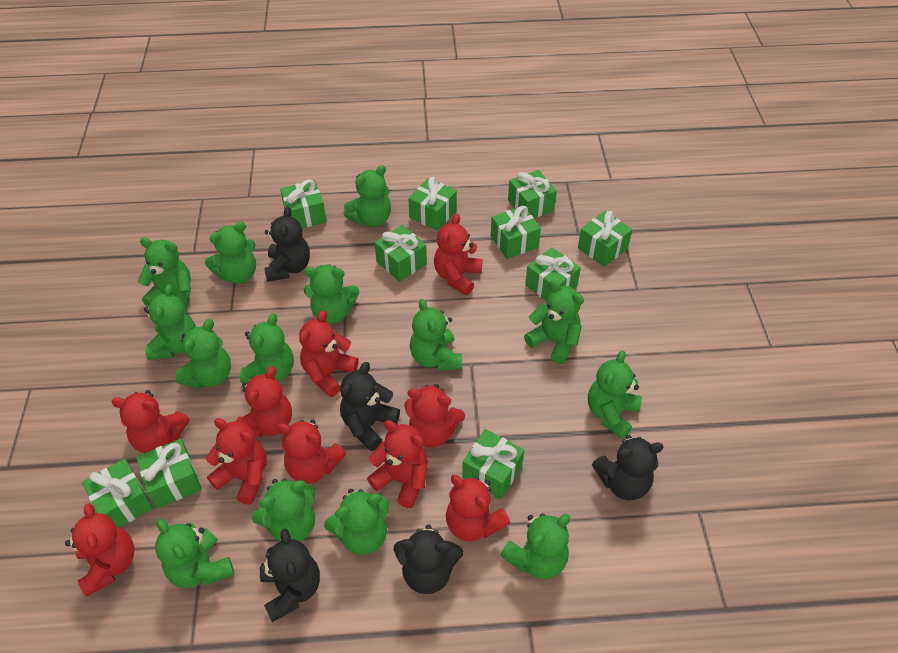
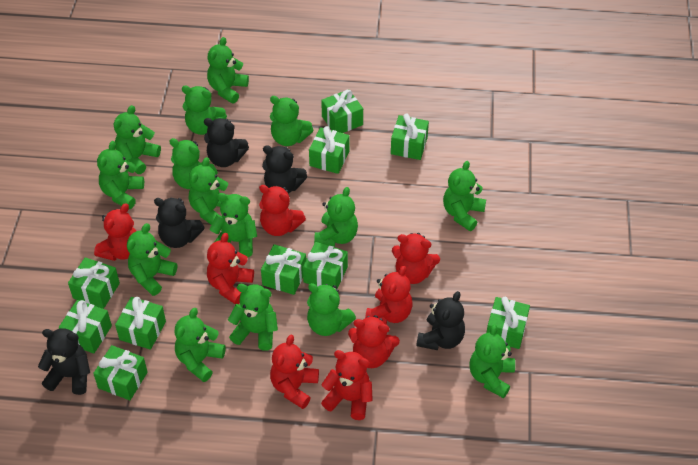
green teddy bear: 14 -> 15
red teddy bear: 10 -> 8

